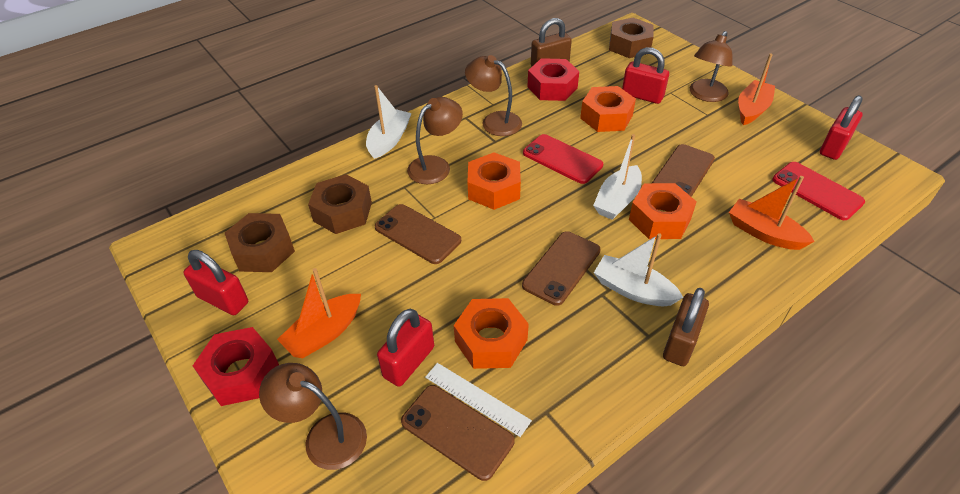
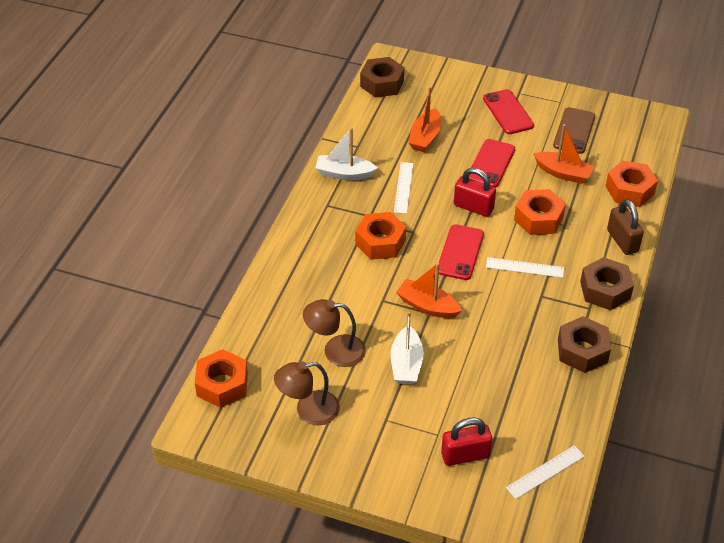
brown lamp: 4 -> 2
brown padlock: 2 -> 1
brown phone: 4 -> 1
red nut: 2 -> 0
red padlock: 4 -> 2
red phone: 2 -> 3
white boat: 3 -> 2
white ruler: 1 -> 3

